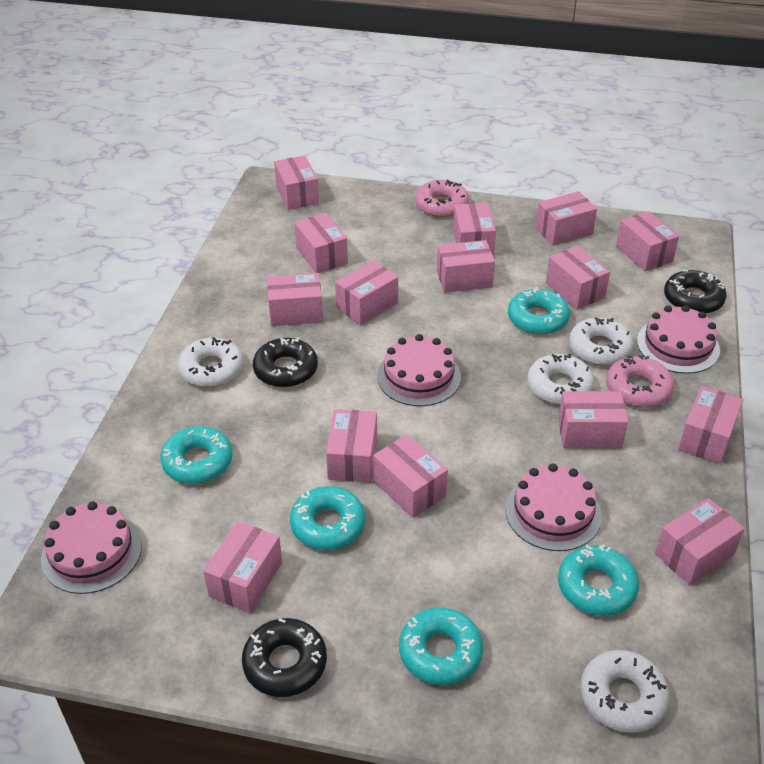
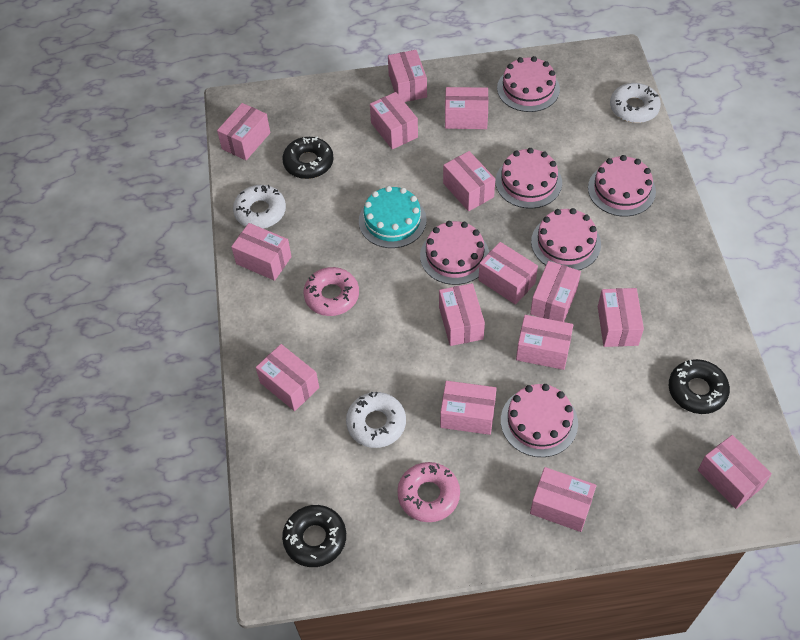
pink cake: 4 -> 6
turquoise cake: 0 -> 1
turquoise donut: 5 -> 0
white donut: 4 -> 3

